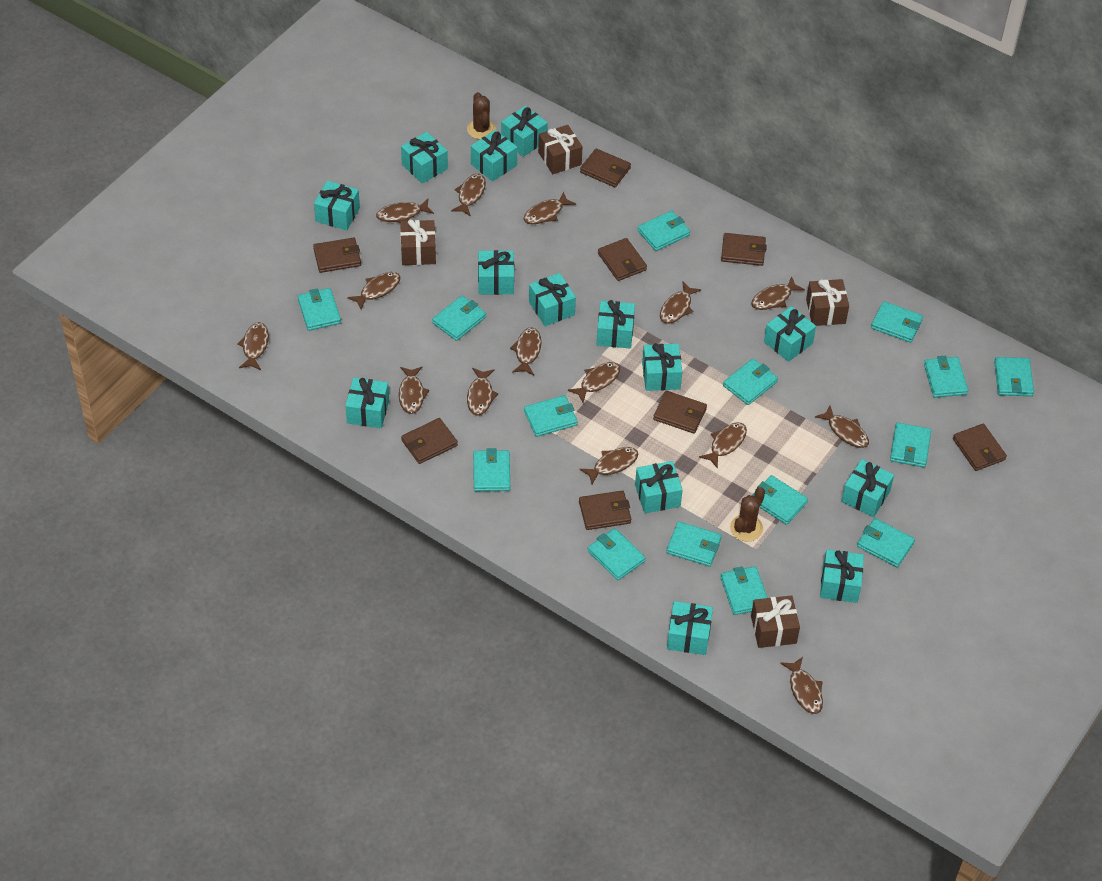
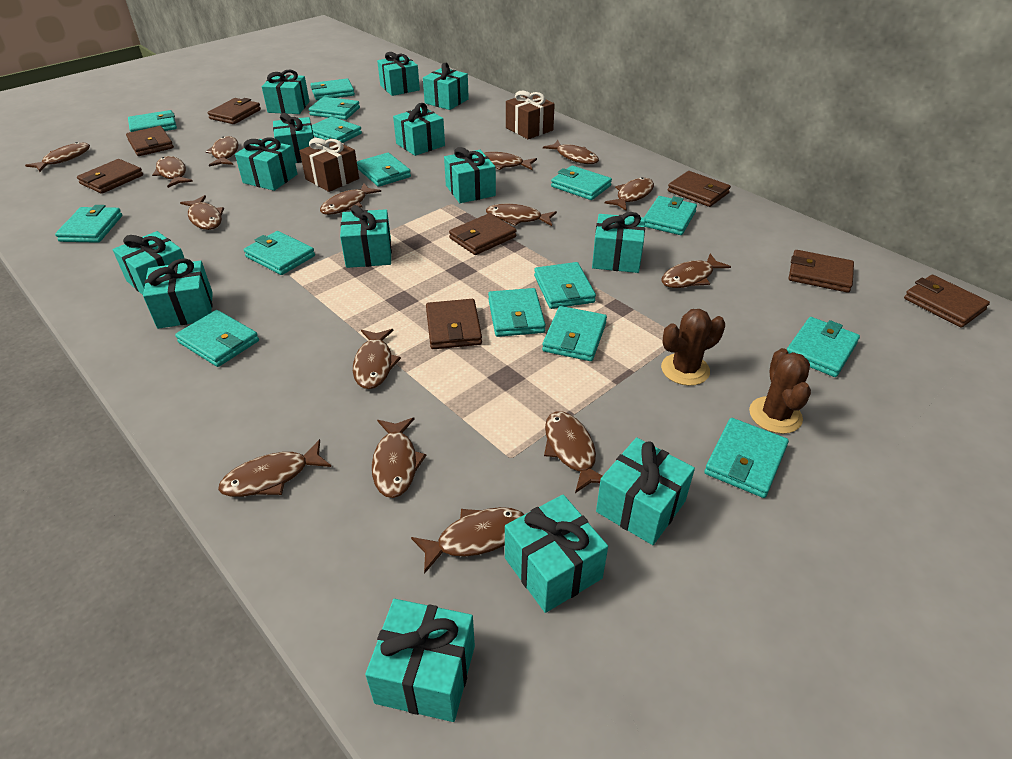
brown gift: 4 -> 2

